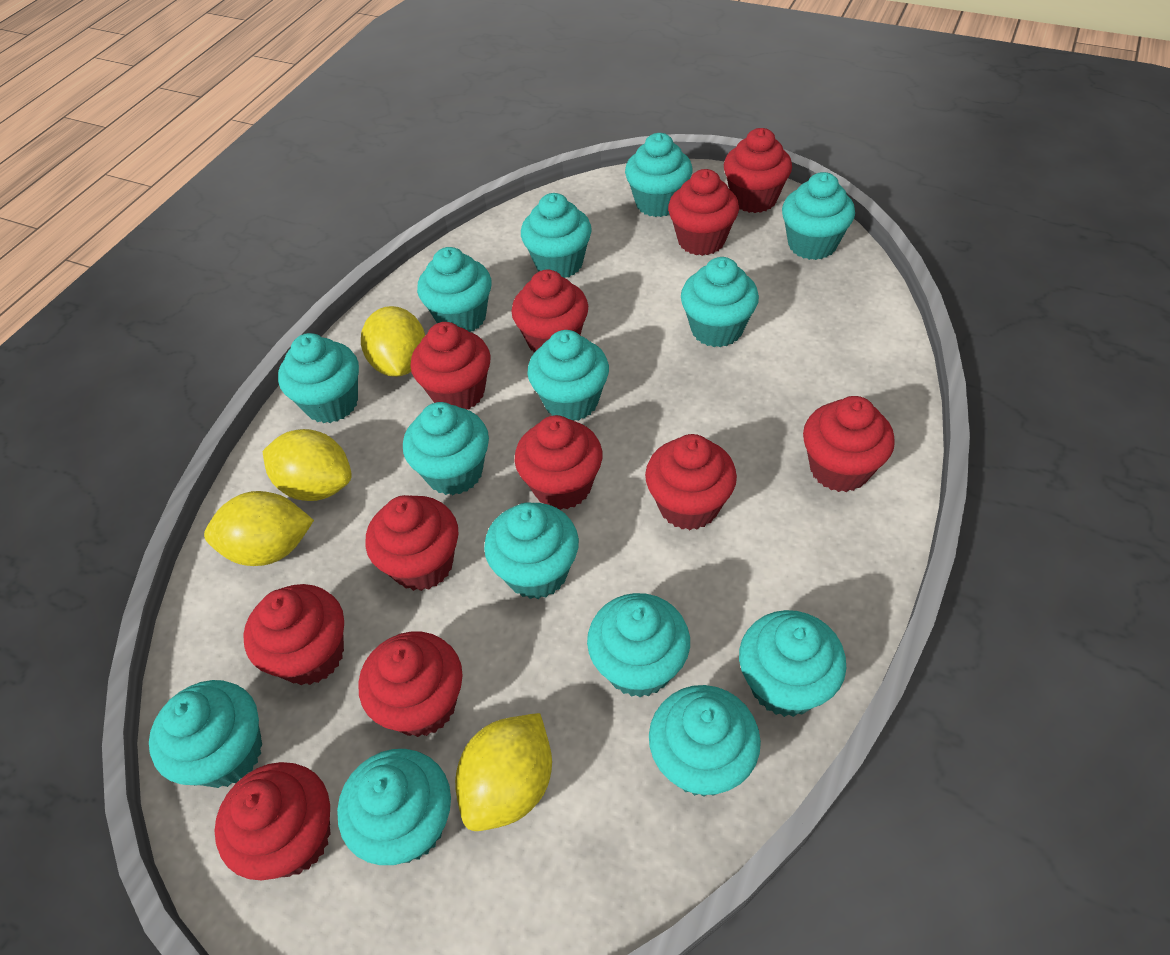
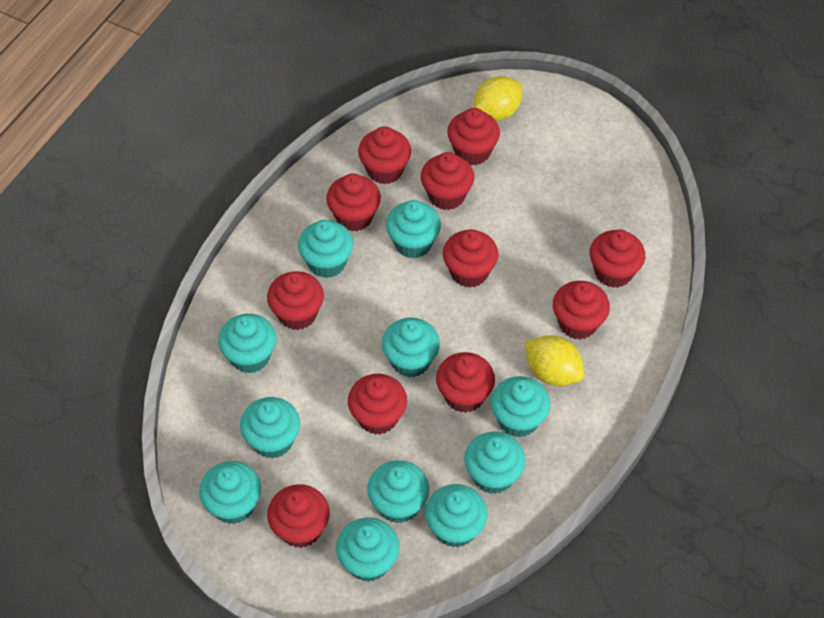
turquoise cupcake: 14 -> 11
yellow lemon: 4 -> 2

